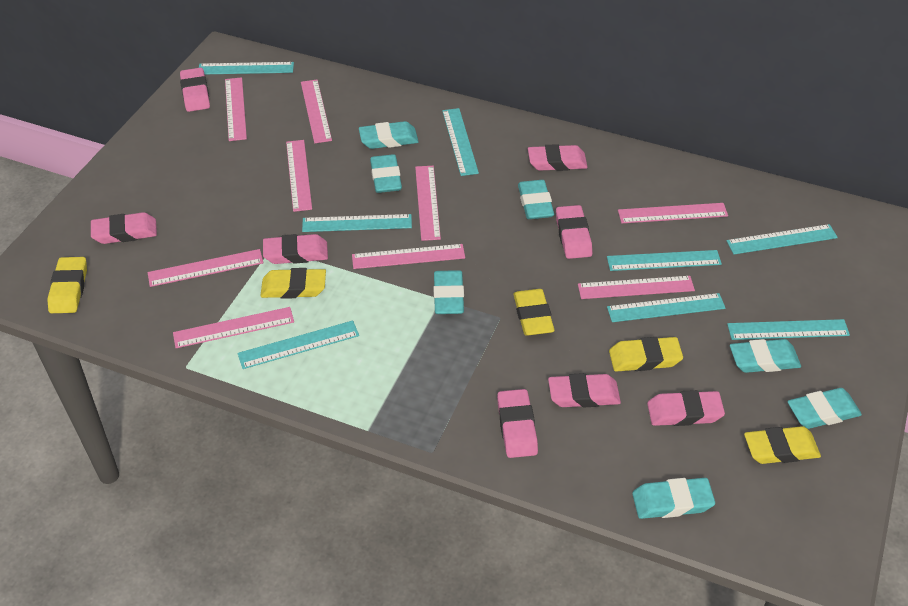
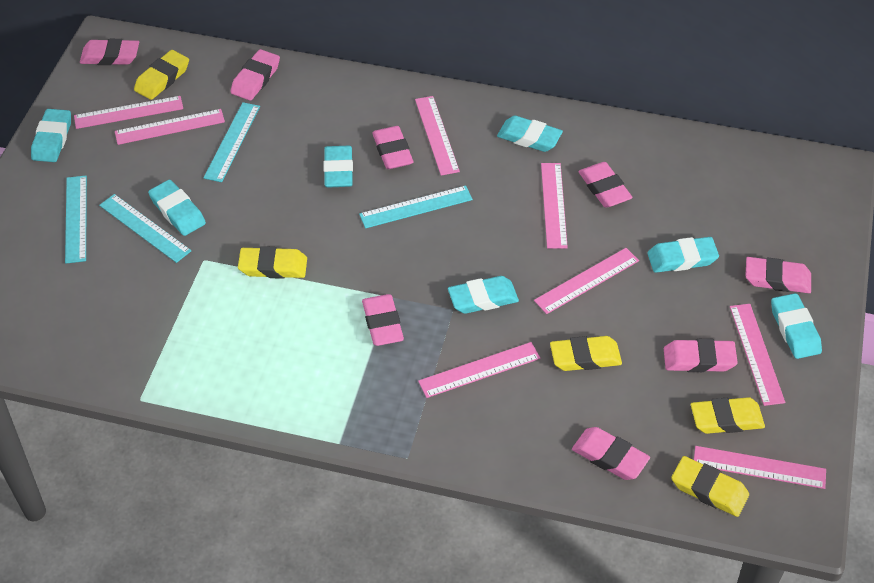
pink ruler: 9 -> 8
turquoise ruler: 8 -> 4

